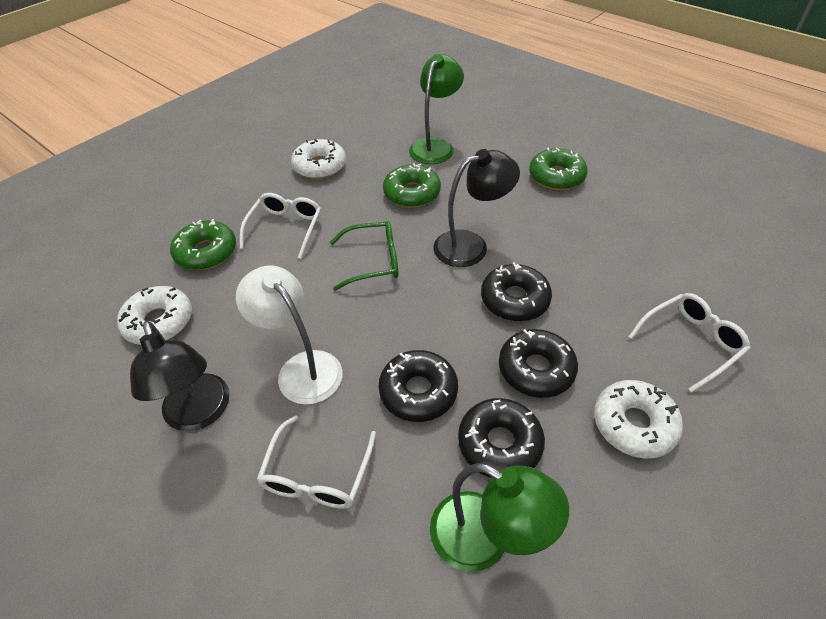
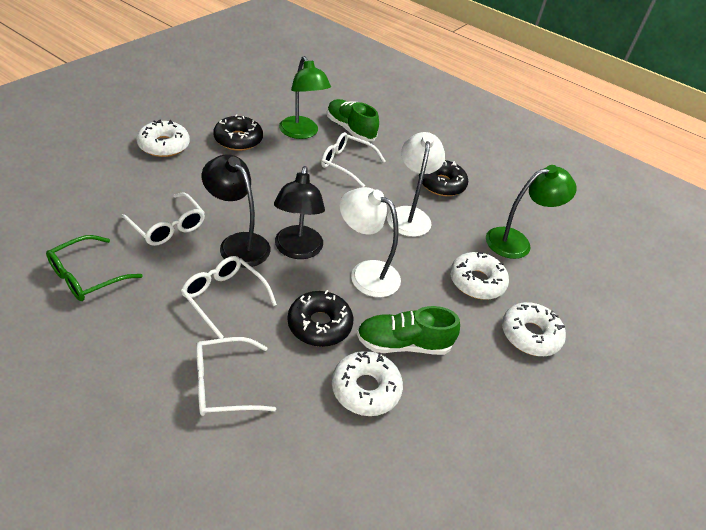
black donut: 4 -> 3
green donut: 3 -> 0
green shoe: 0 -> 2
white donut: 3 -> 4
white glasses: 3 -> 4
white lamp: 1 -> 2

